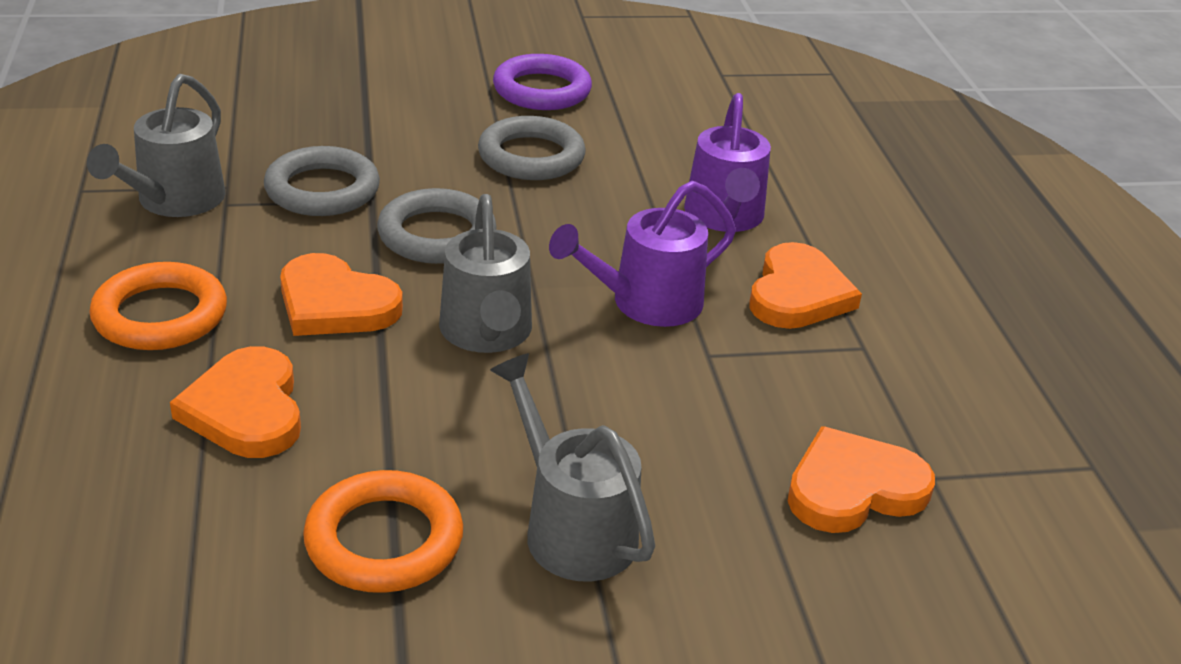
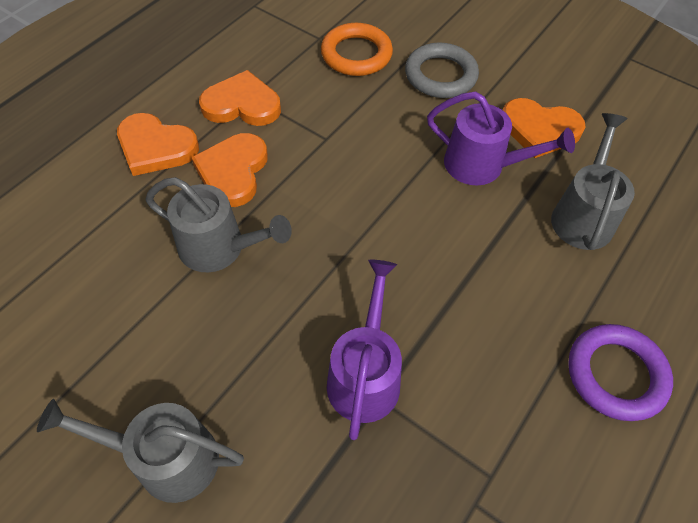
grey ring: 3 -> 1
orange ring: 2 -> 1

